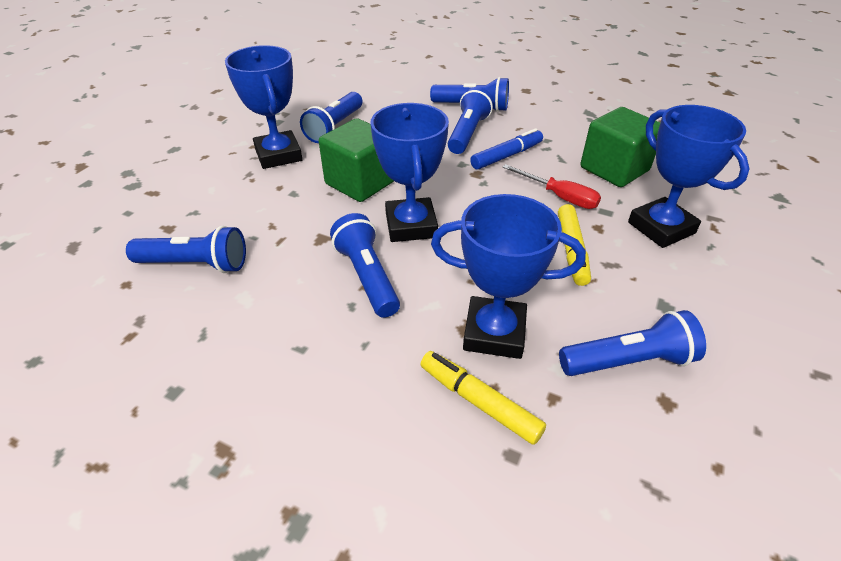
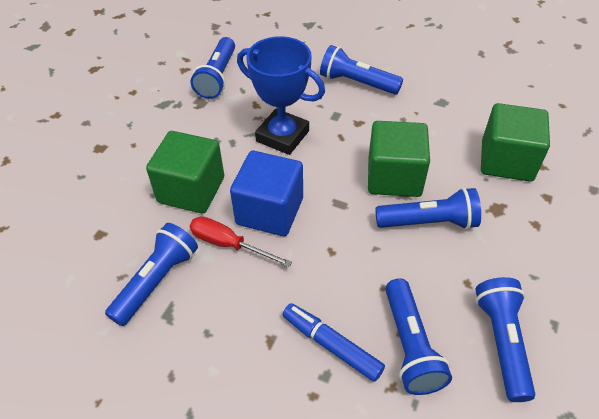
blue cube: 0 -> 1
blue trophy: 4 -> 1
green cube: 2 -> 3
yellow marker: 2 -> 0

